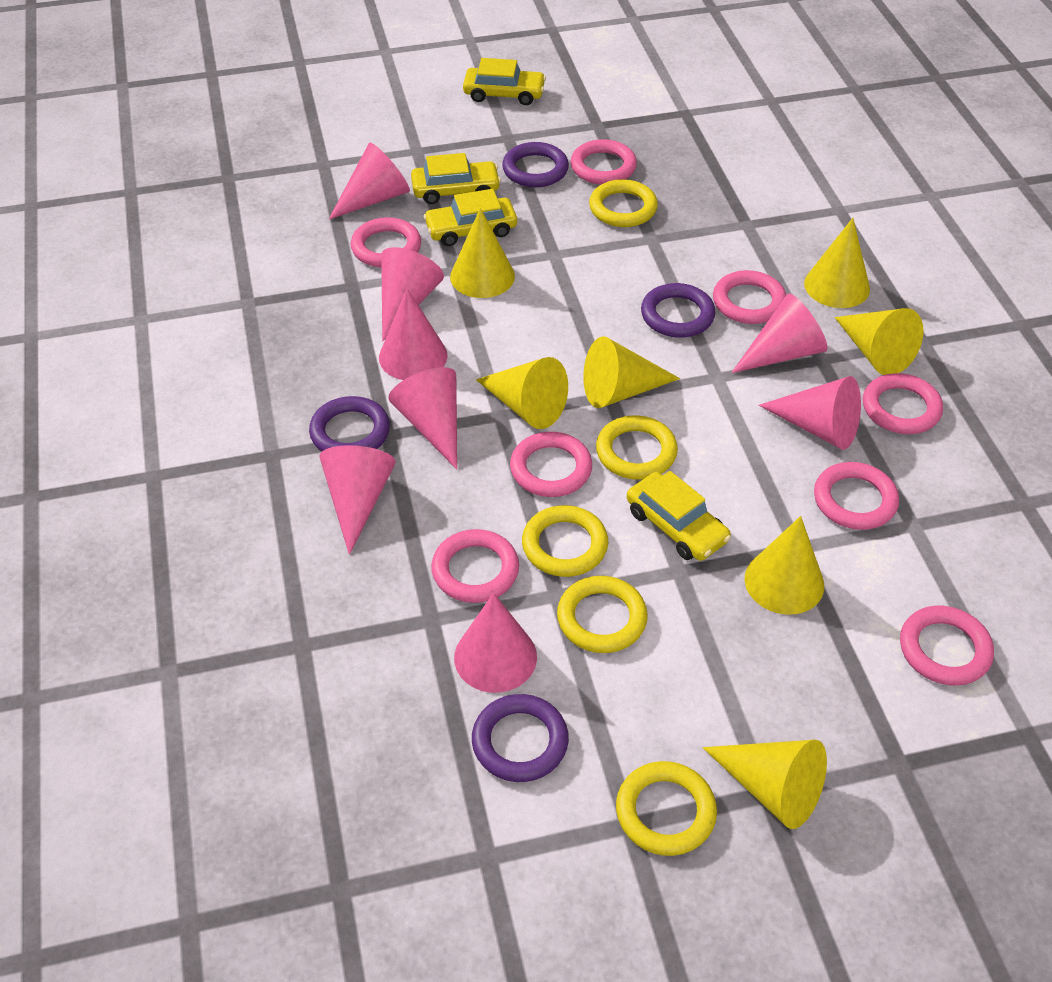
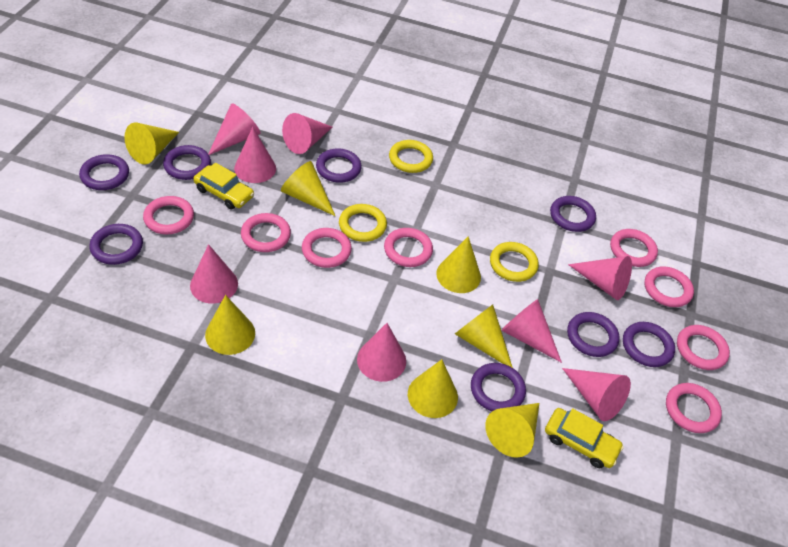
purple ring: 4 -> 8
yellow car: 4 -> 2
yellow ring: 5 -> 3

